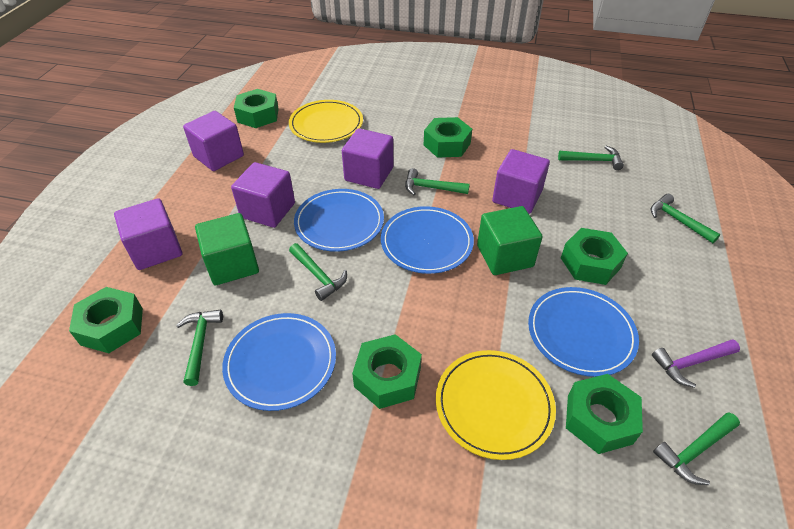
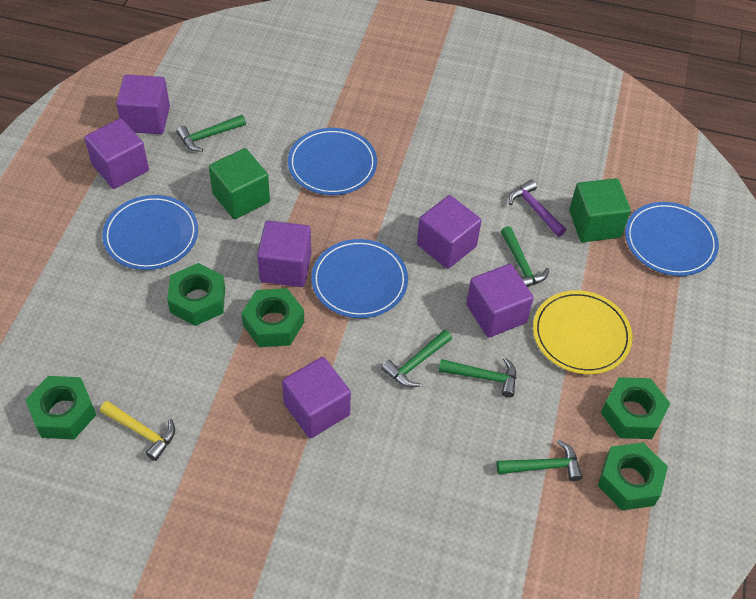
green hammer: 6 -> 5
green nut: 6 -> 5
purple cube: 5 -> 6
yellow hammer: 0 -> 1
yellow plate: 2 -> 1

